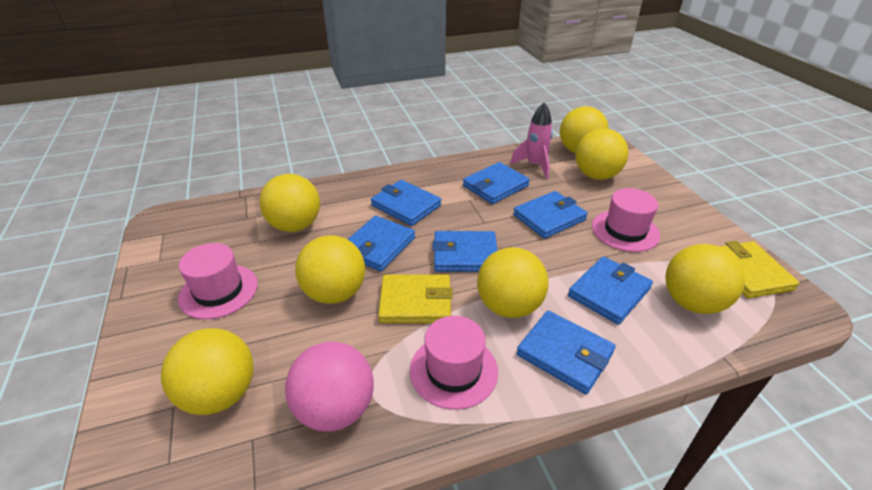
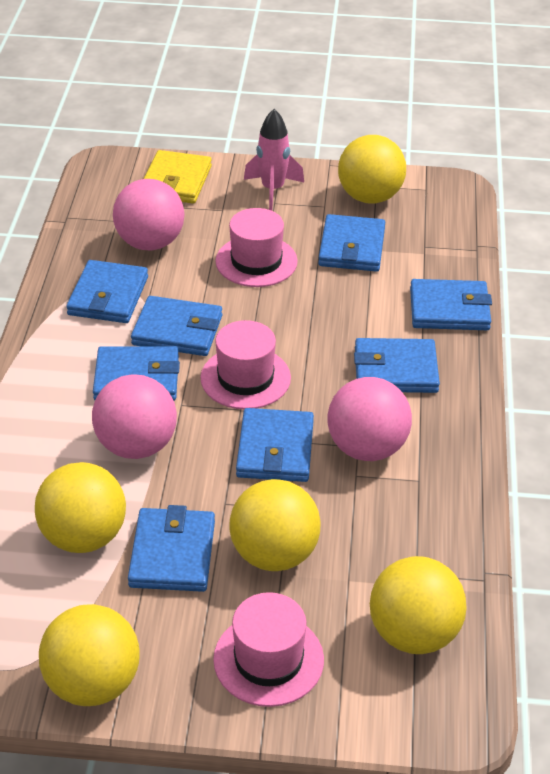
blue wallet: 7 -> 8
pink ball: 1 -> 3
yellow ball: 7 -> 5
yellow wallet: 2 -> 1

